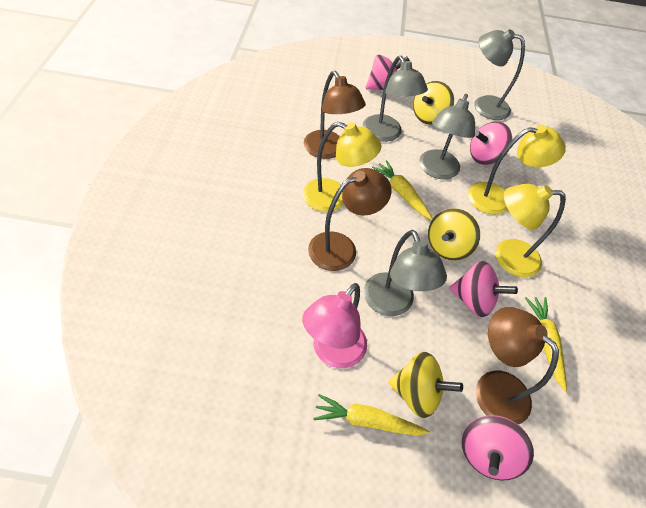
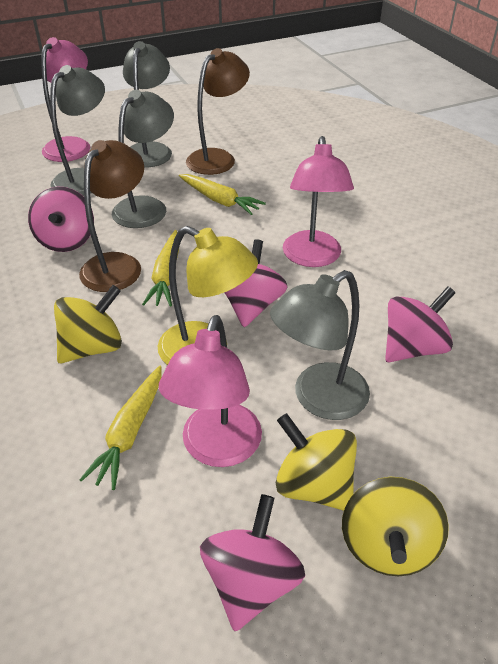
brown lamp: 3 -> 2
pink lamp: 1 -> 3
yellow lamp: 3 -> 1

